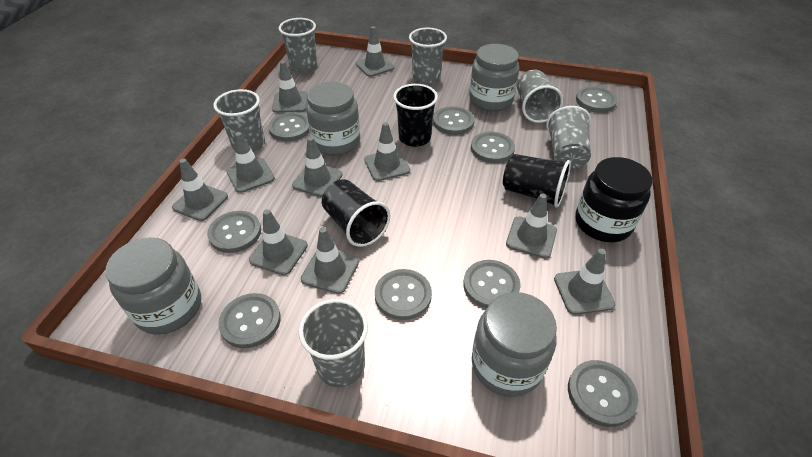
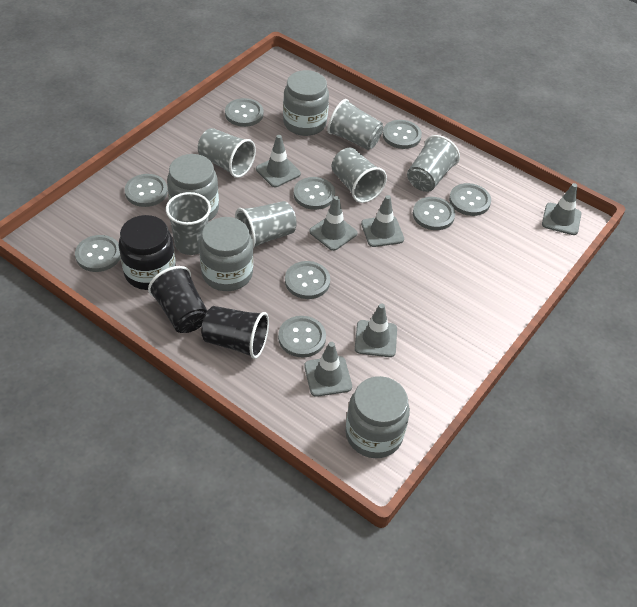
black cup: 3 -> 2
grey traffic cone: 10 -> 6

